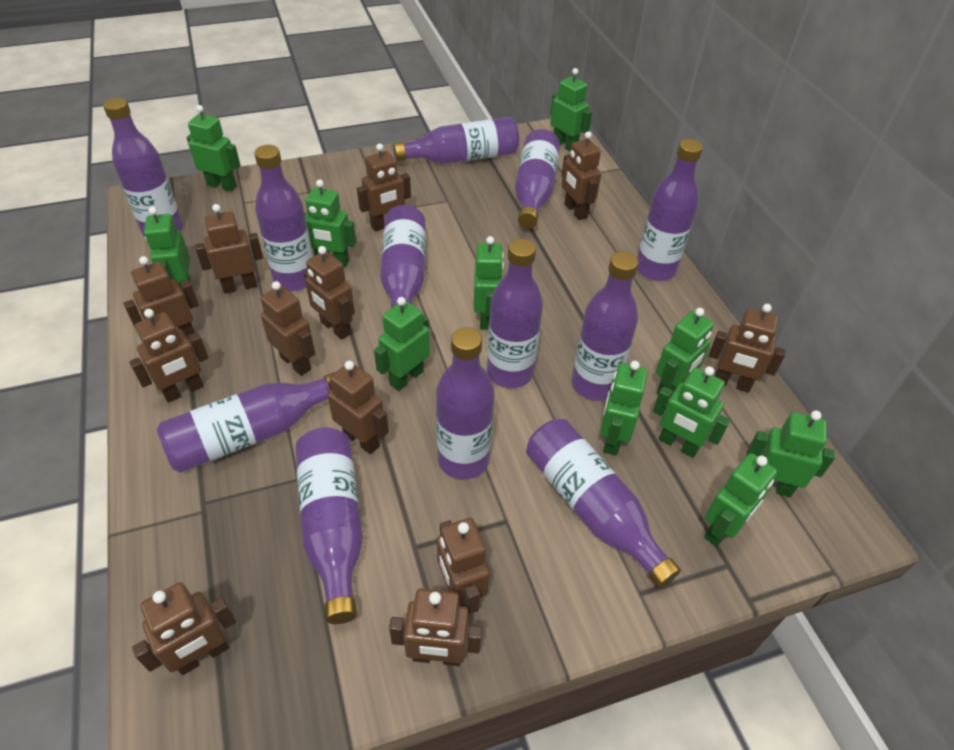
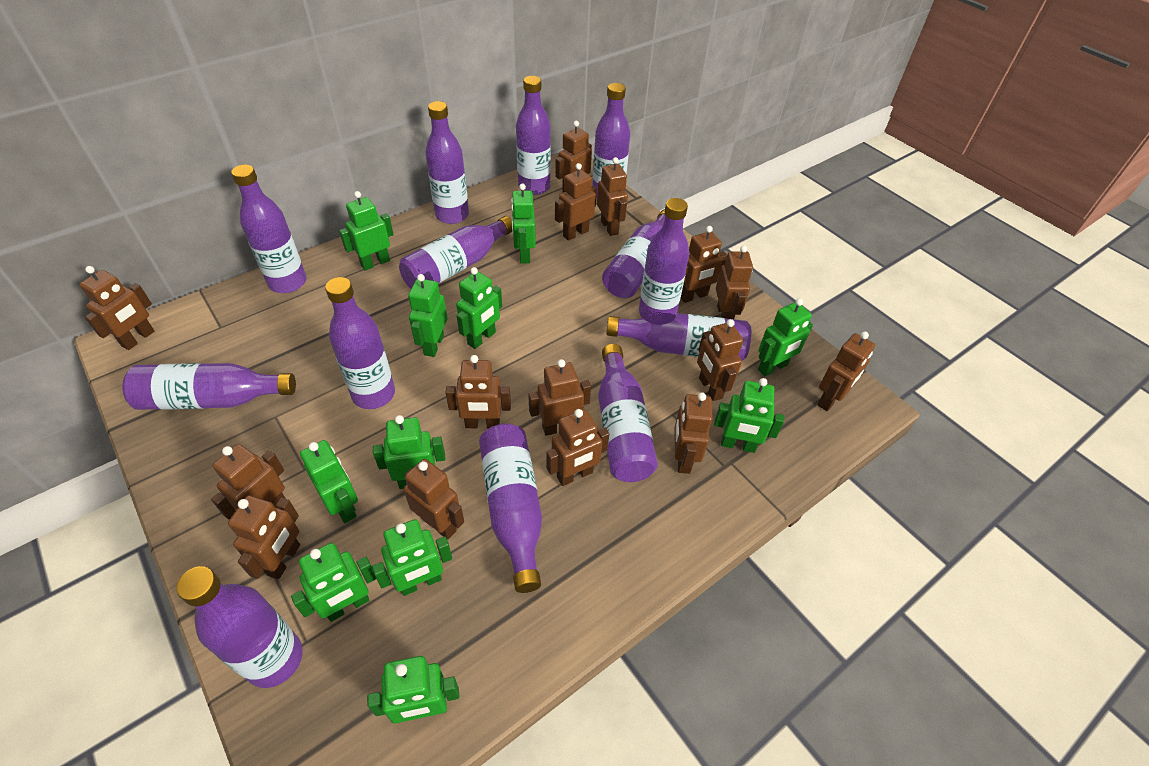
brown robot: 12 -> 15
purple bottle: 12 -> 13

